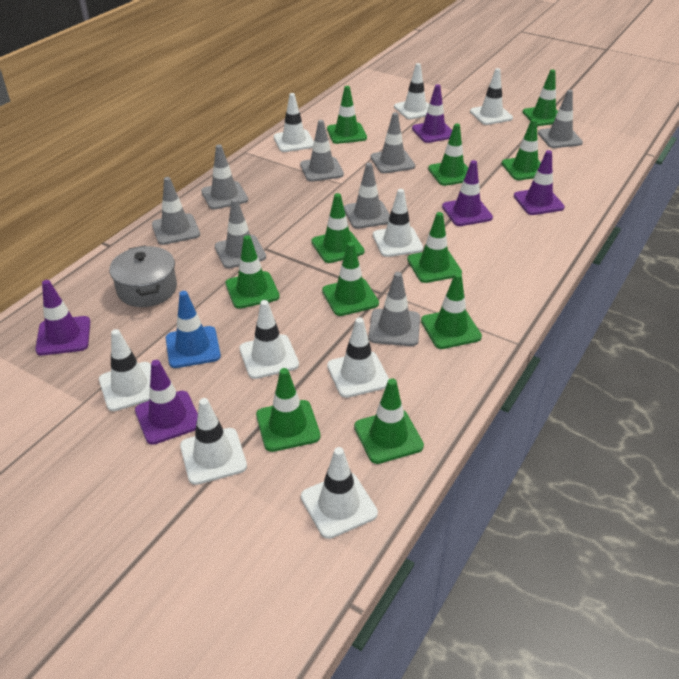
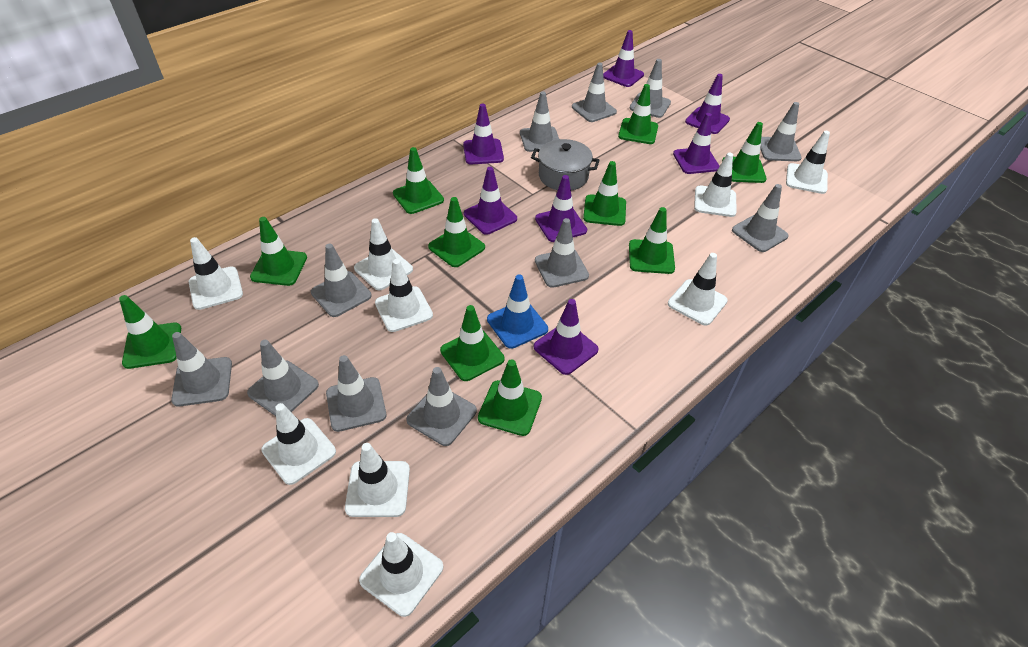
green traffic cone: 11 -> 10
grey traffic cone: 8 -> 11
purple traffic cone: 5 -> 7

